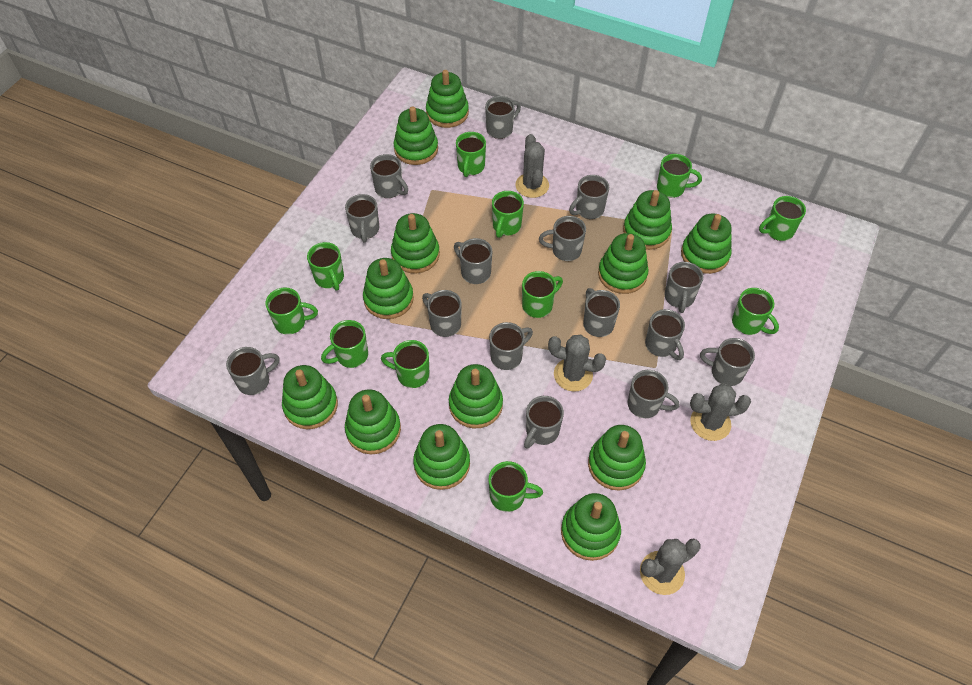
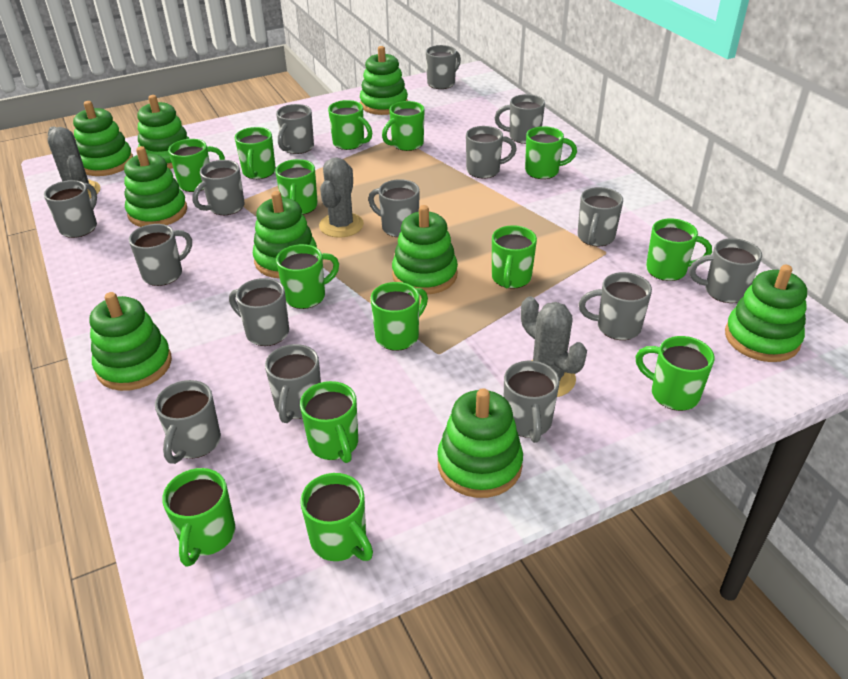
green mug: 11 -> 14
green stacking toy: 13 -> 9
grey cactus: 4 -> 3

